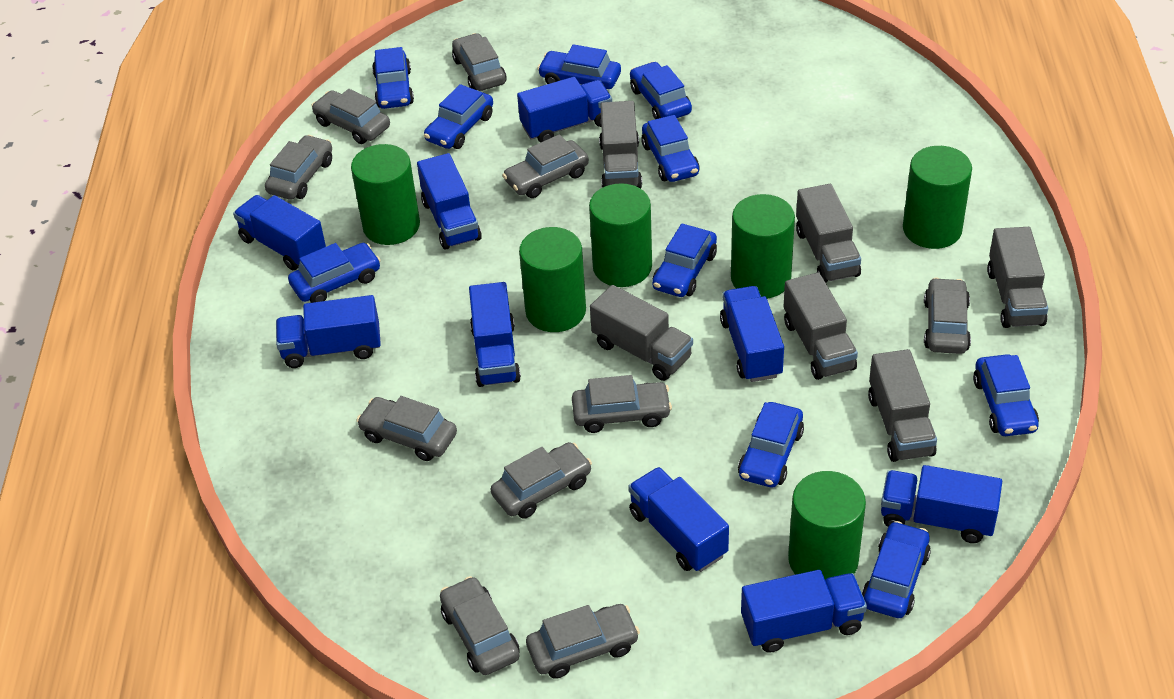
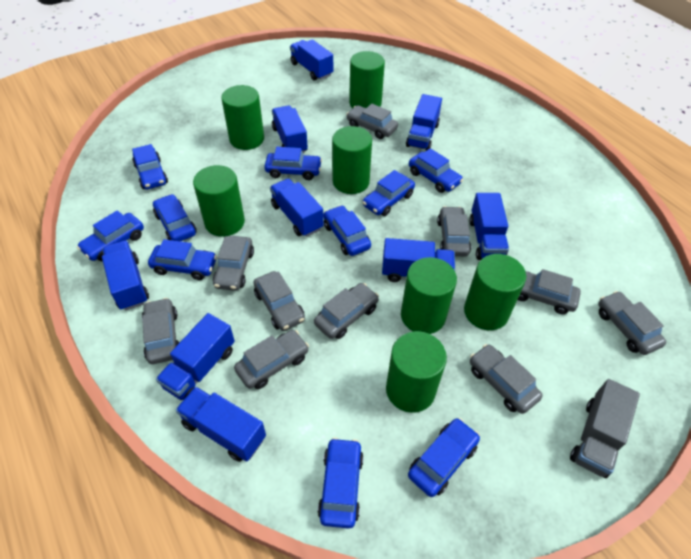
green cylinder: 6 -> 7
grey truck: 6 -> 1

